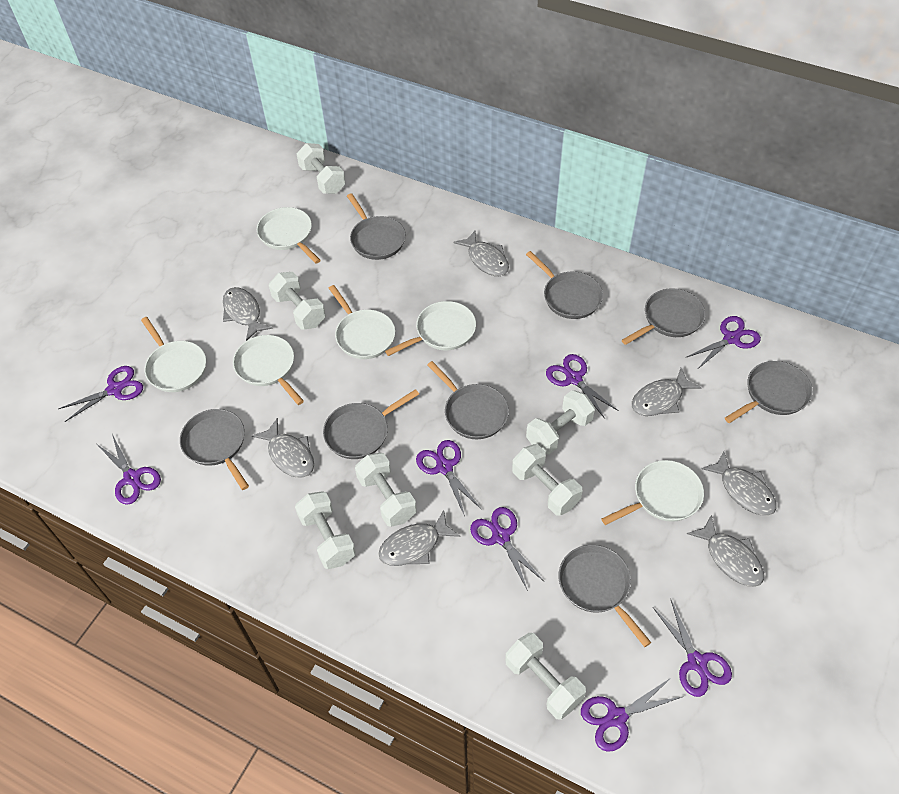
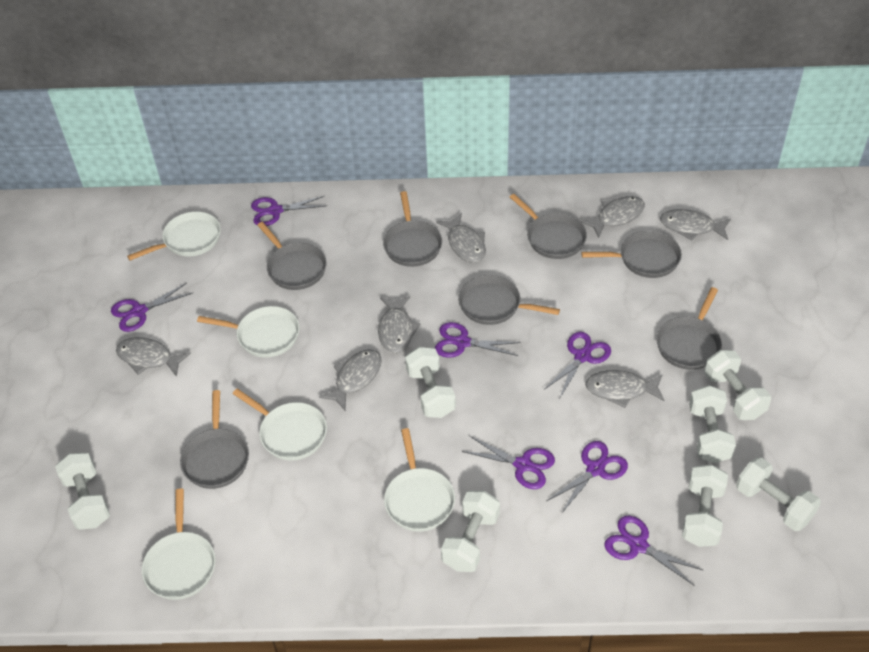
grey pan: 8 -> 7
purple scissors: 8 -> 7
white pan: 6 -> 5

